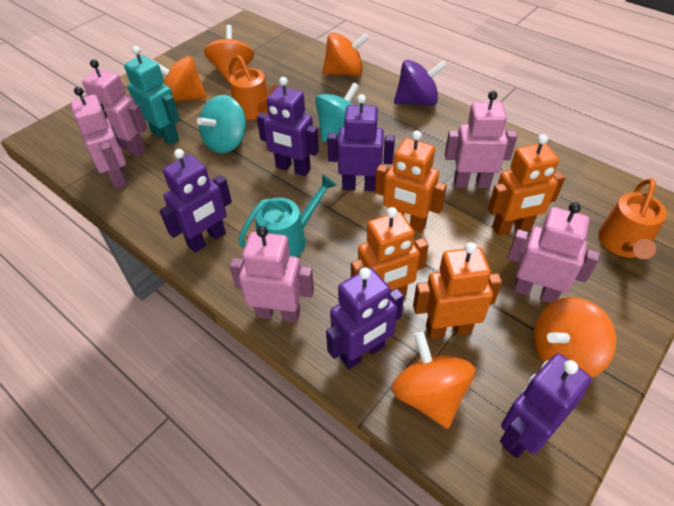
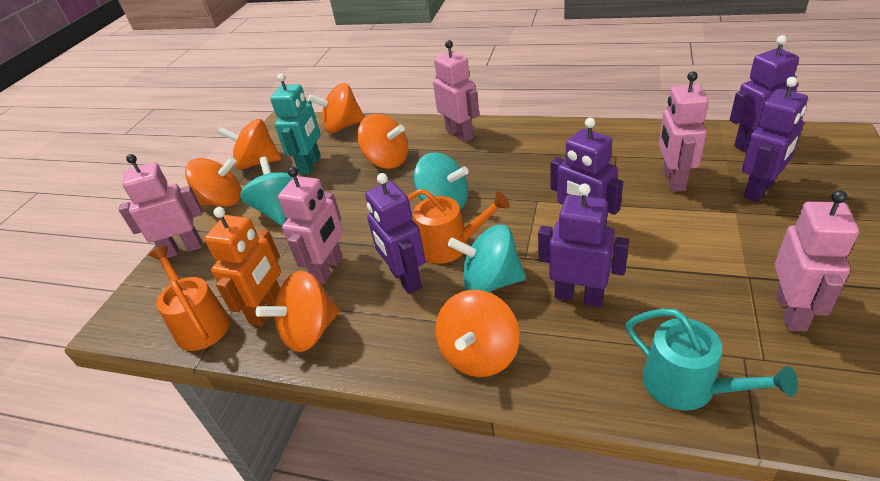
orange robot: 4 -> 1
orange spinning top: 5 -> 6
purple spinning top: 1 -> 0
turquoise spinning top: 2 -> 3

